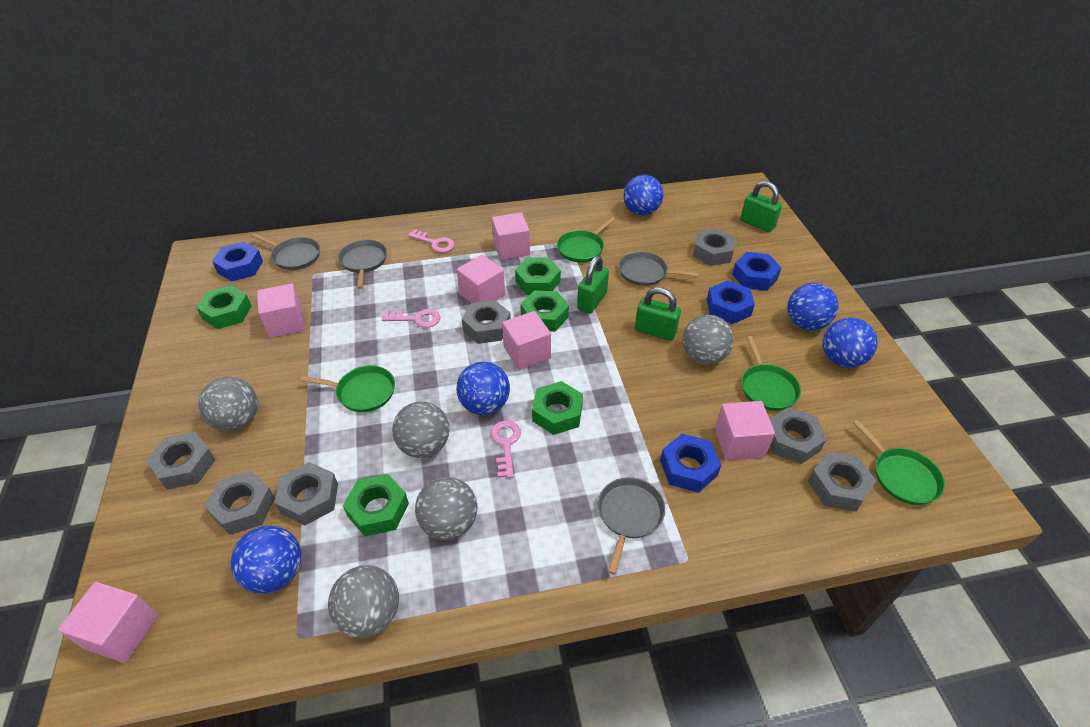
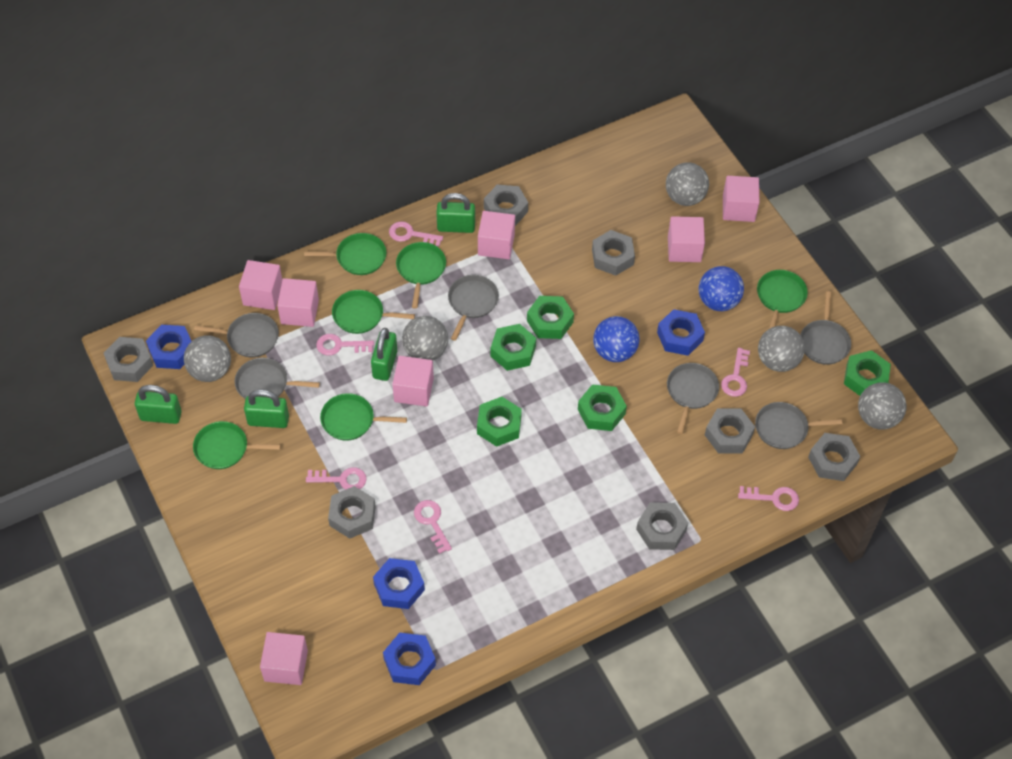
blue ball: 5 -> 2
green padlock: 3 -> 4
green pan: 4 -> 6
grey pan: 4 -> 6
pink cube: 6 -> 7
pink key: 3 -> 6

